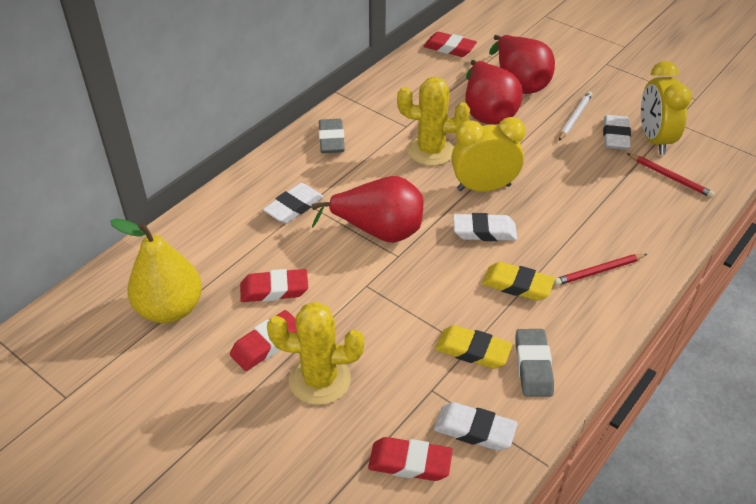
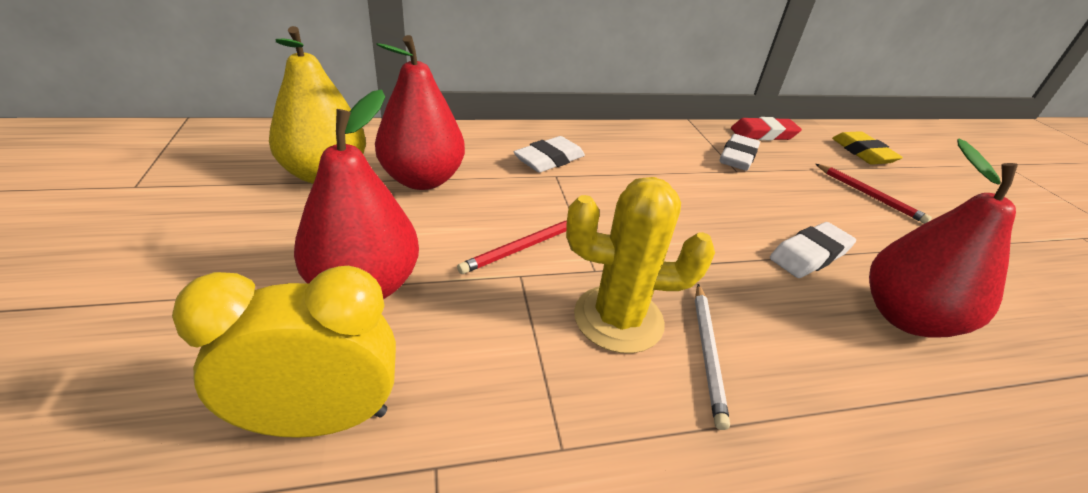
grey eraser: 2 -> 0
red eraser: 4 -> 1
white eraser: 4 -> 3
yellow cactus: 2 -> 1
yellow clock: 2 -> 1
yellow eraser: 2 -> 1

